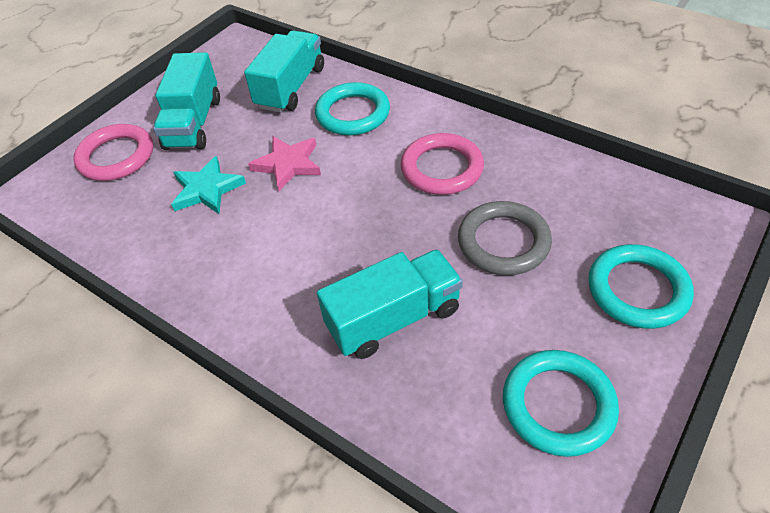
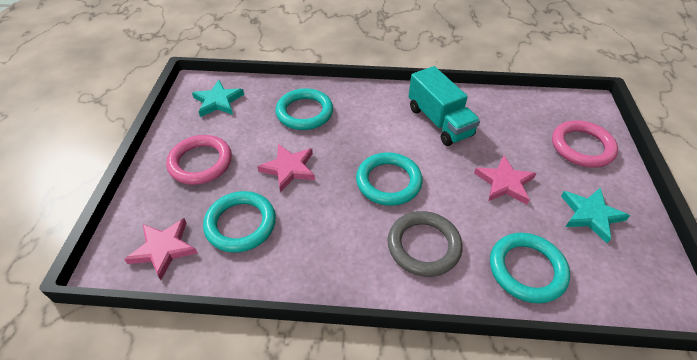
pink star: 1 -> 3
turquoise ring: 3 -> 4
turquoise star: 1 -> 2
turquoise truck: 3 -> 1

